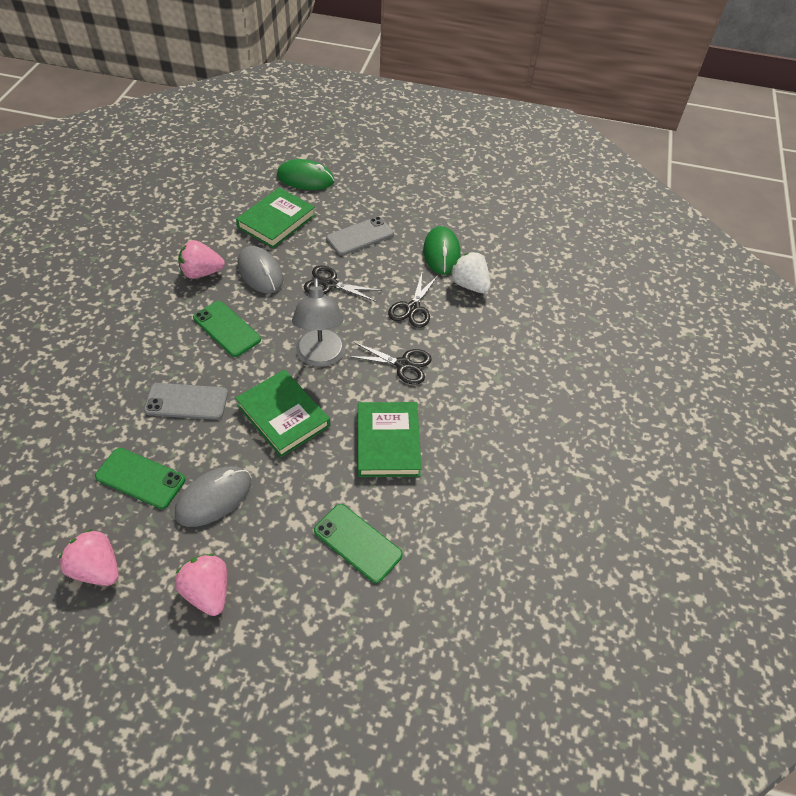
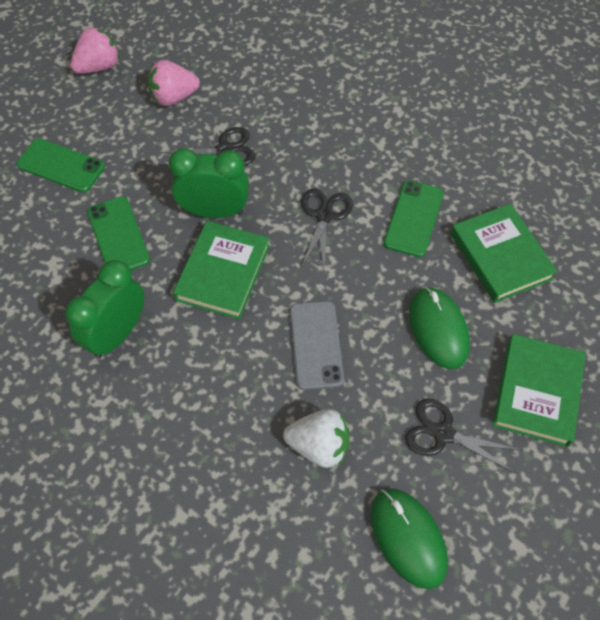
green clock: 0 -> 2
grey lamp: 1 -> 0
grey mouse: 2 -> 0
grey phone: 2 -> 1
pink strawberry: 3 -> 2

